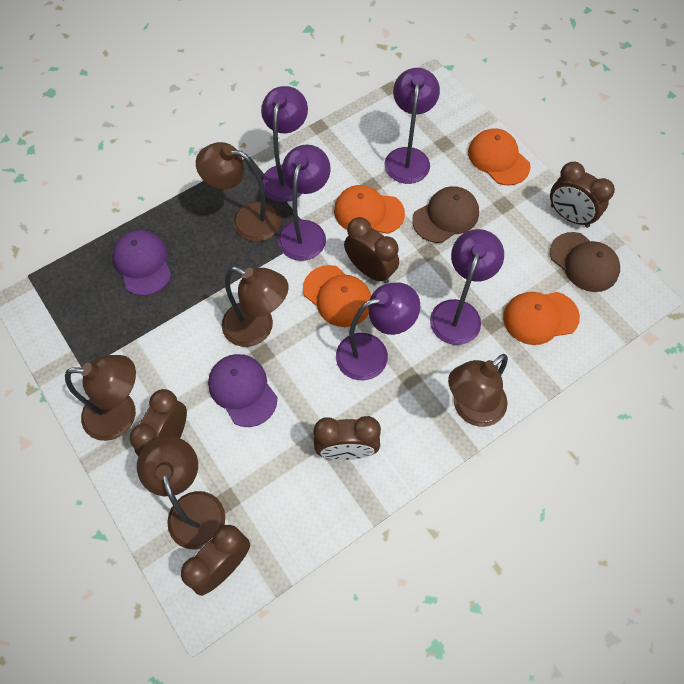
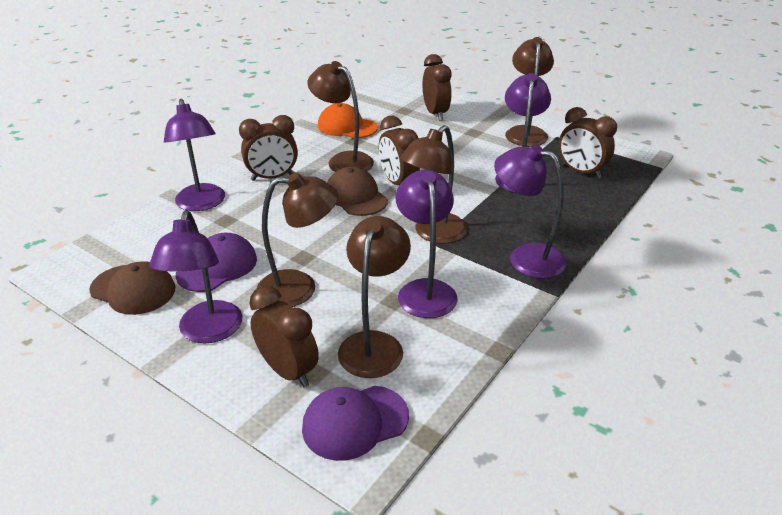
orange cap: 4 -> 1

